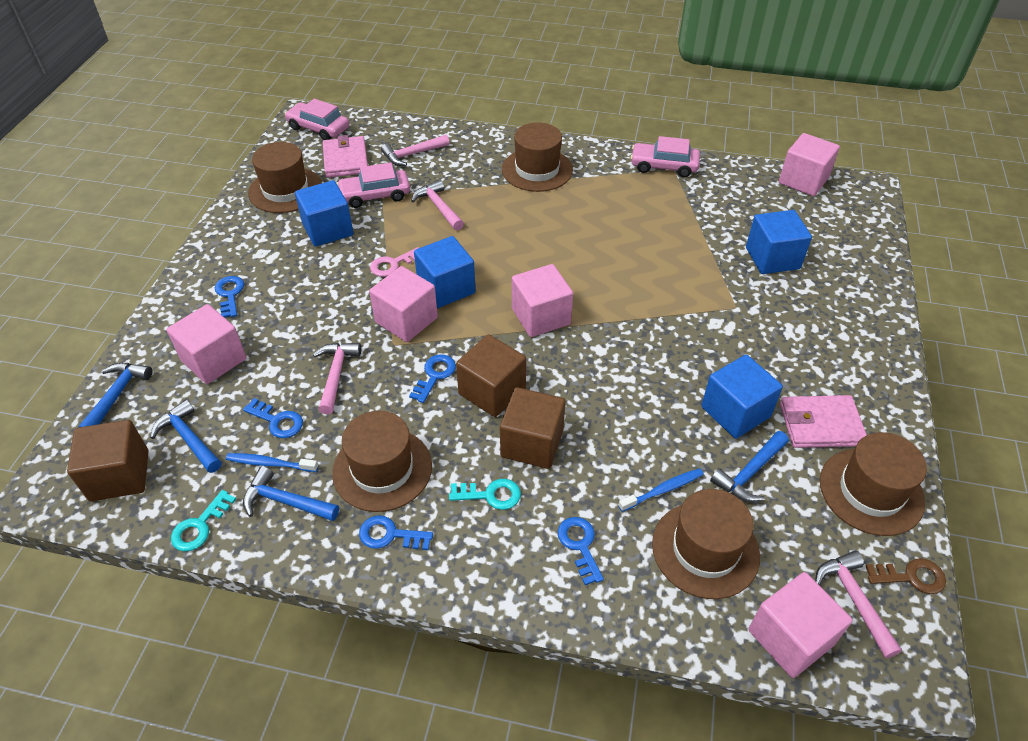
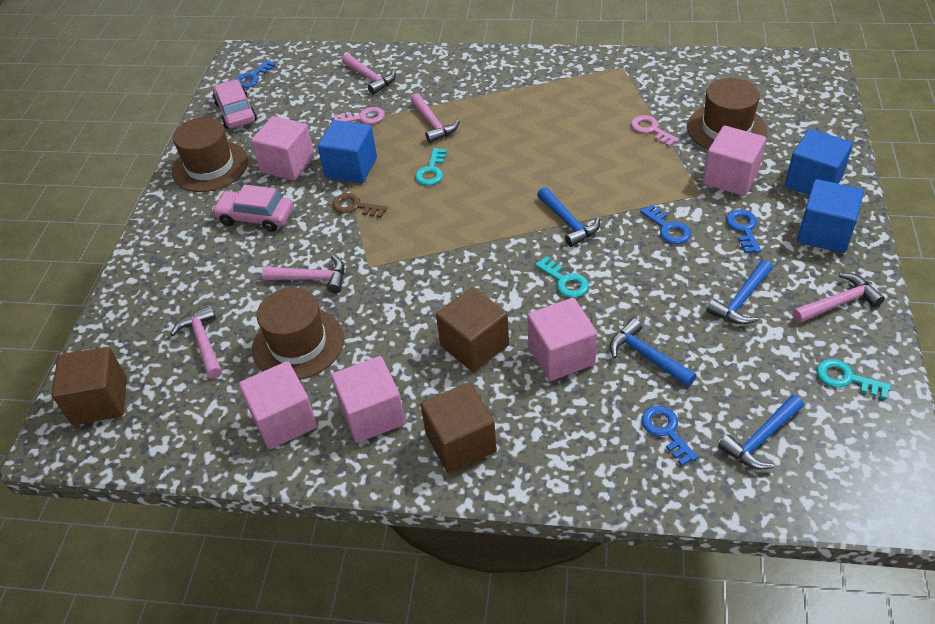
blue cube: 4 -> 3
blue key: 5 -> 4
blue toothbrush: 2 -> 0
brown hat: 5 -> 3
pink car: 3 -> 2
pink hammer: 4 -> 5
pink key: 1 -> 2
pink wallet: 2 -> 0
turquoise key: 2 -> 3

